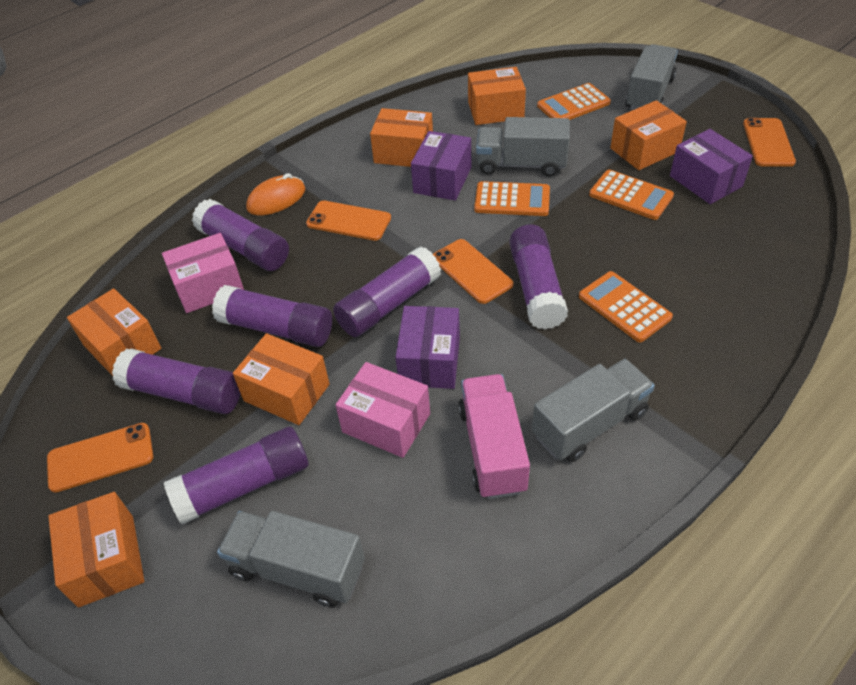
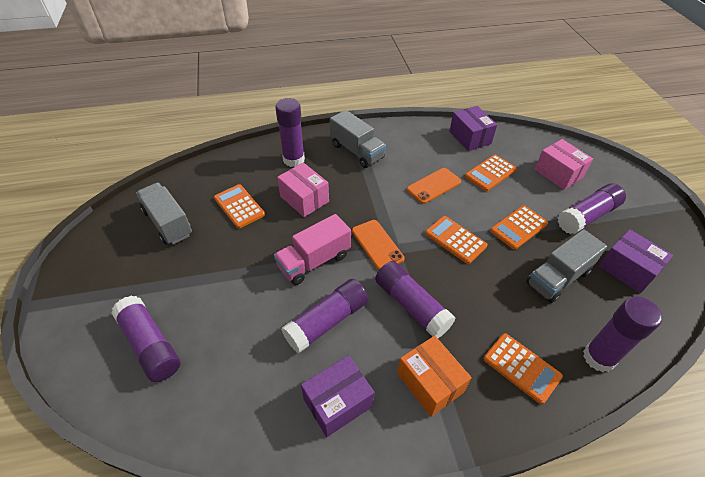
grey truck: 4 -> 3
orange box: 6 -> 1
orange calculator: 4 -> 5
orange mouse: 1 -> 0
orange phone: 4 -> 2

